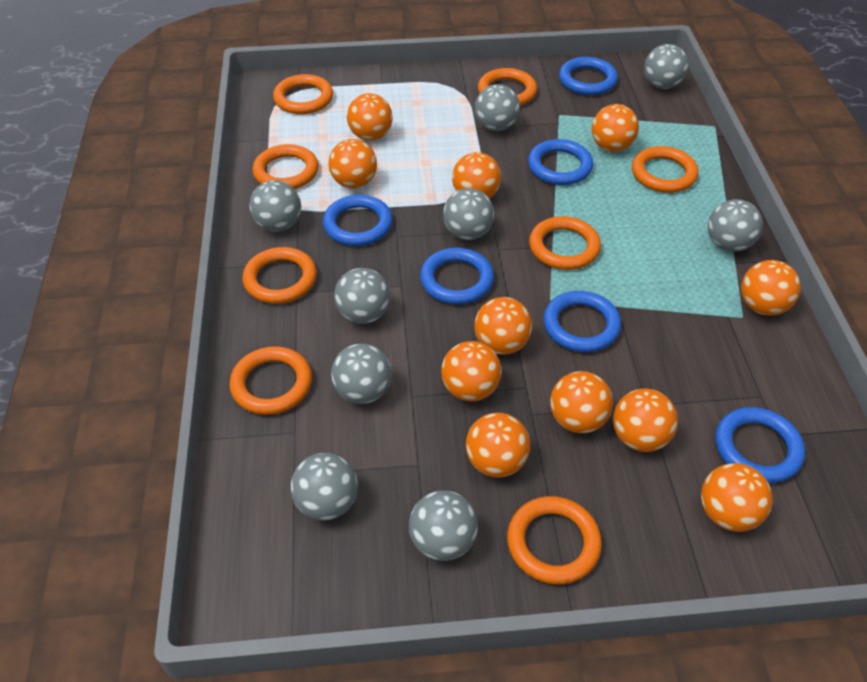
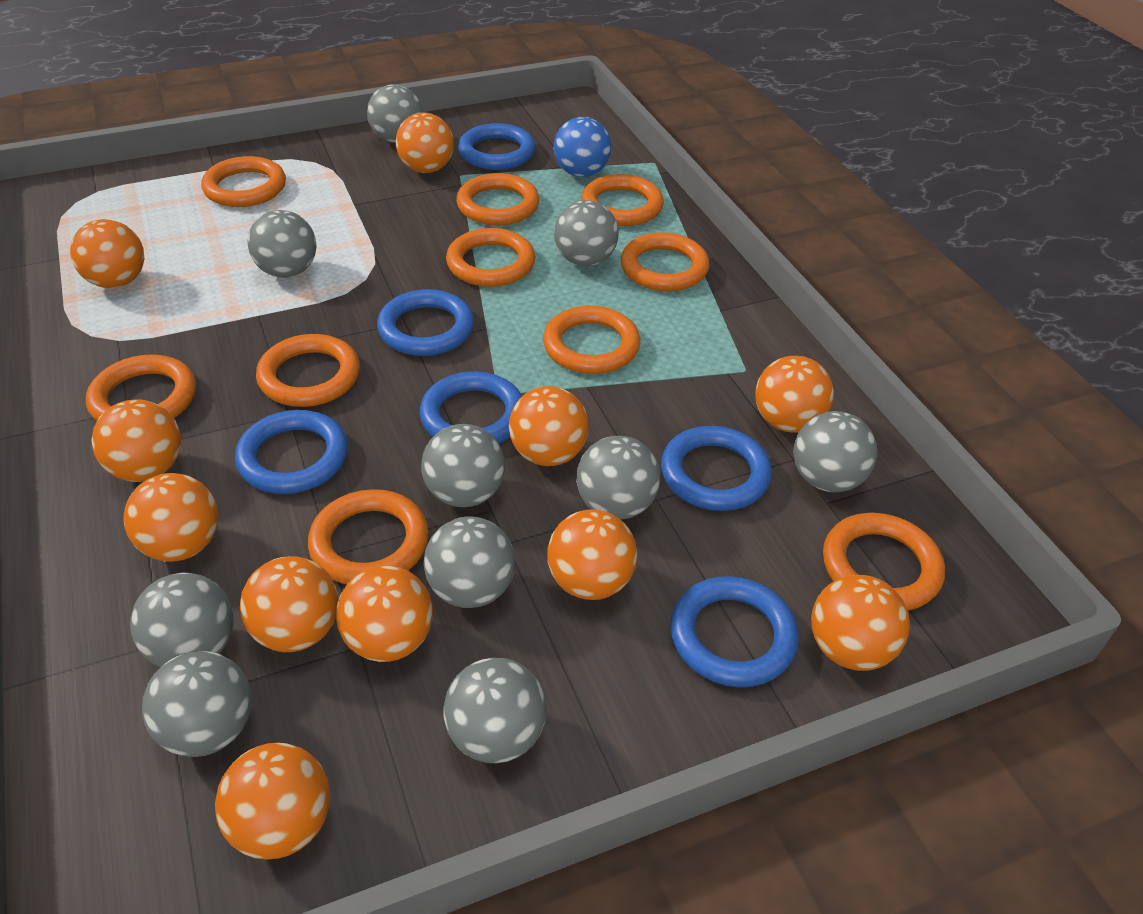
blue ball: 0 -> 1
grey ball: 9 -> 10
orange ring: 8 -> 10

